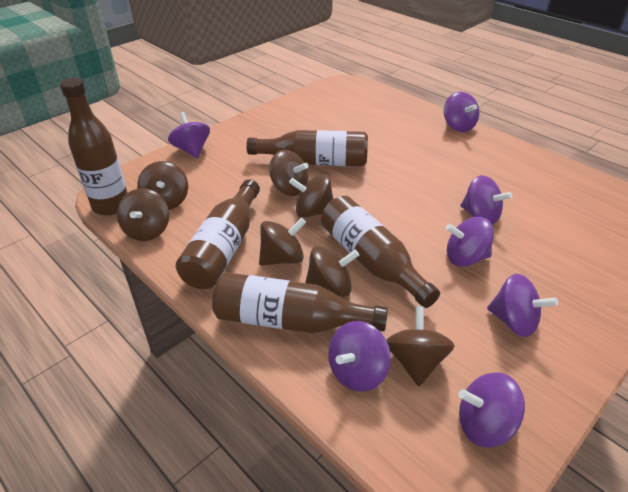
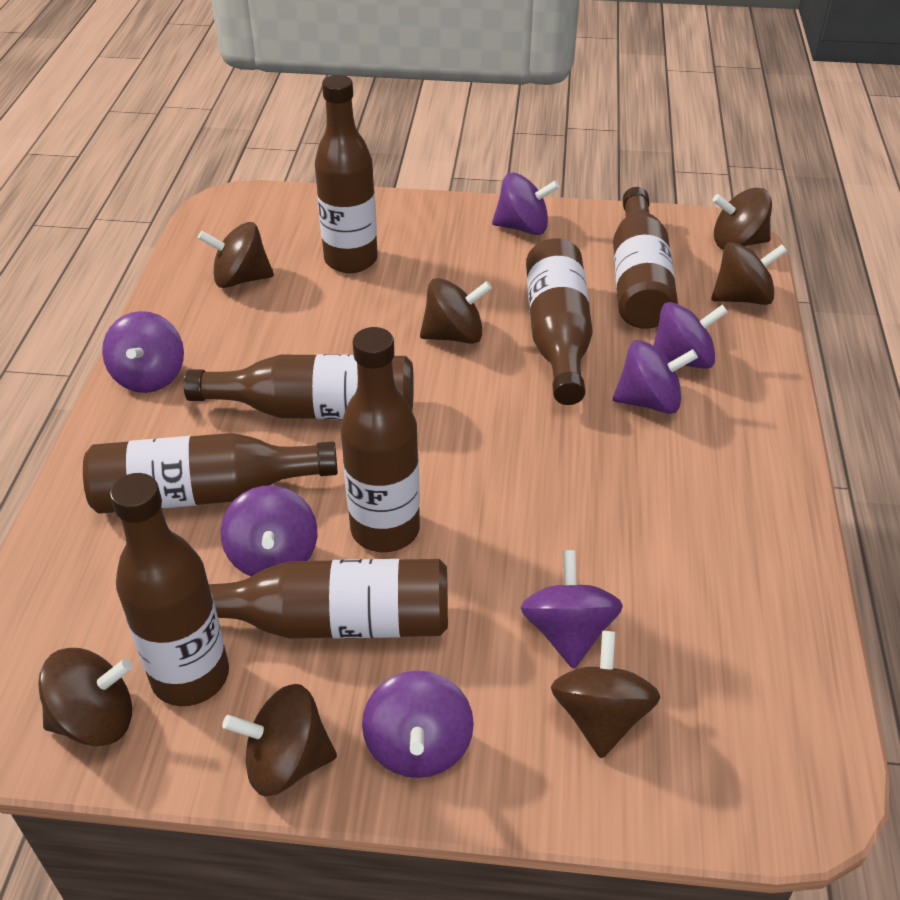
brown bottle: 5 -> 8

